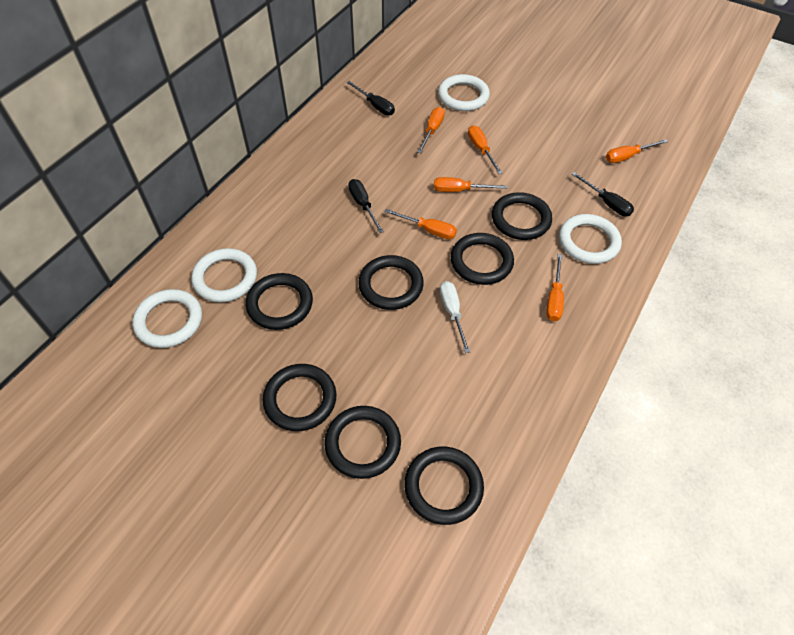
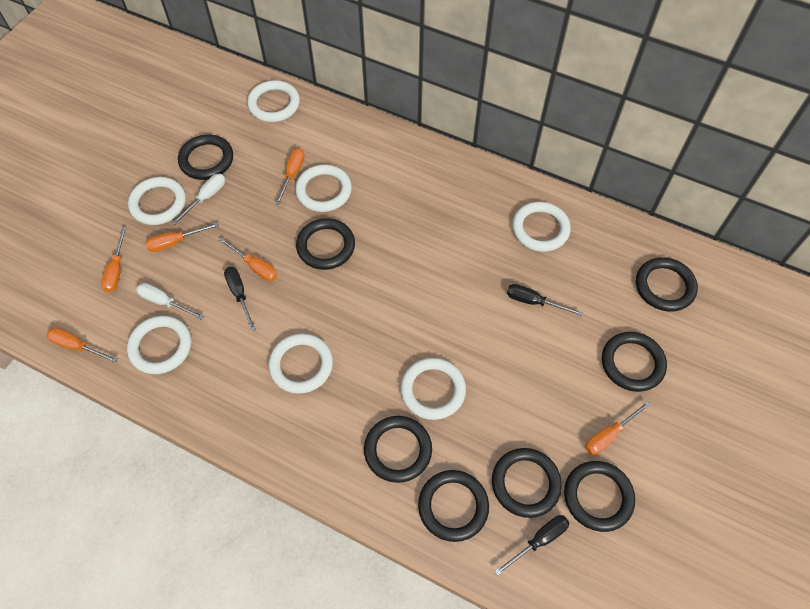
black ring: 7 -> 8
white ring: 4 -> 7
white screwdriver: 1 -> 2

